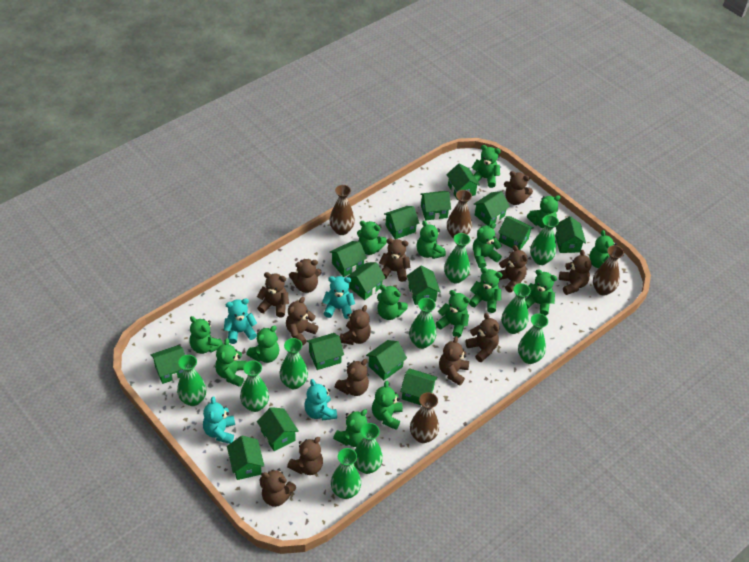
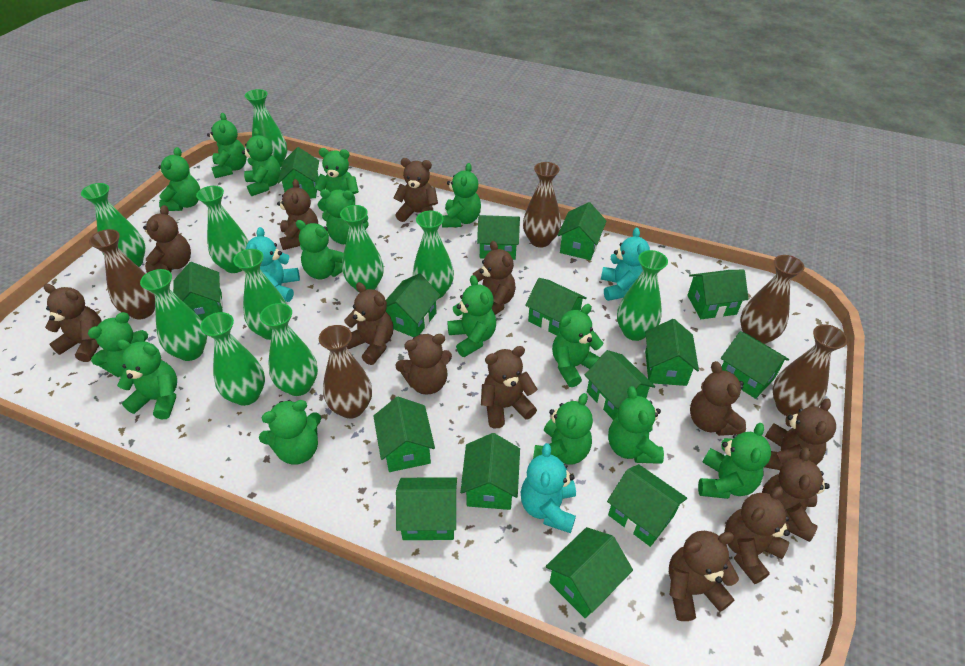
brown vase: 4 -> 5
turquoise teddy bear: 4 -> 3

